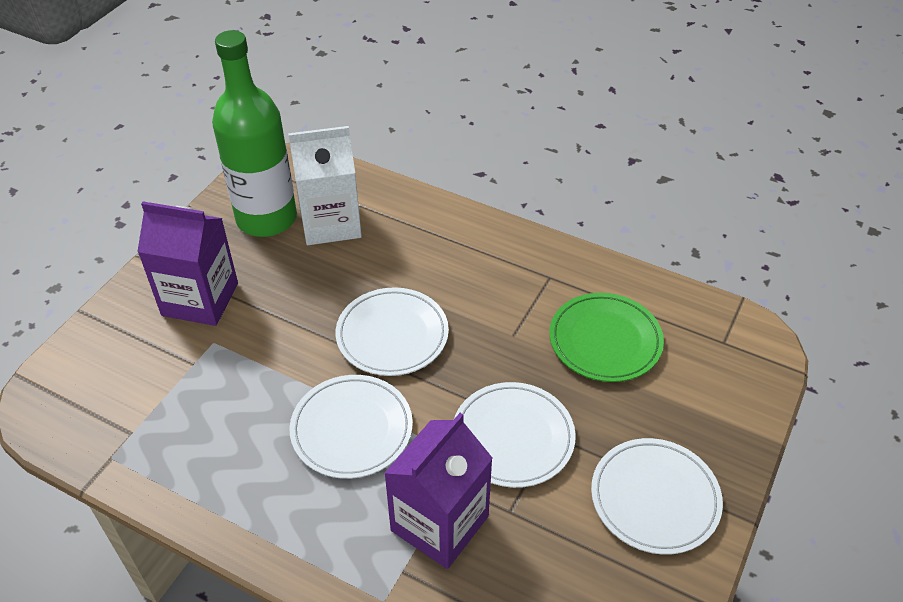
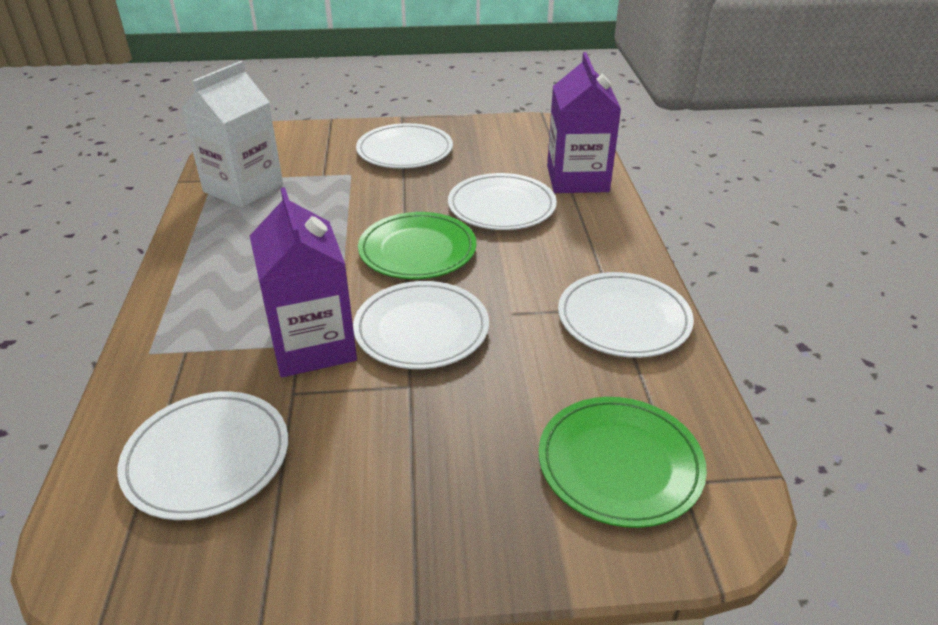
green bottle: 1 -> 0
green plate: 1 -> 2
white plate: 4 -> 5

